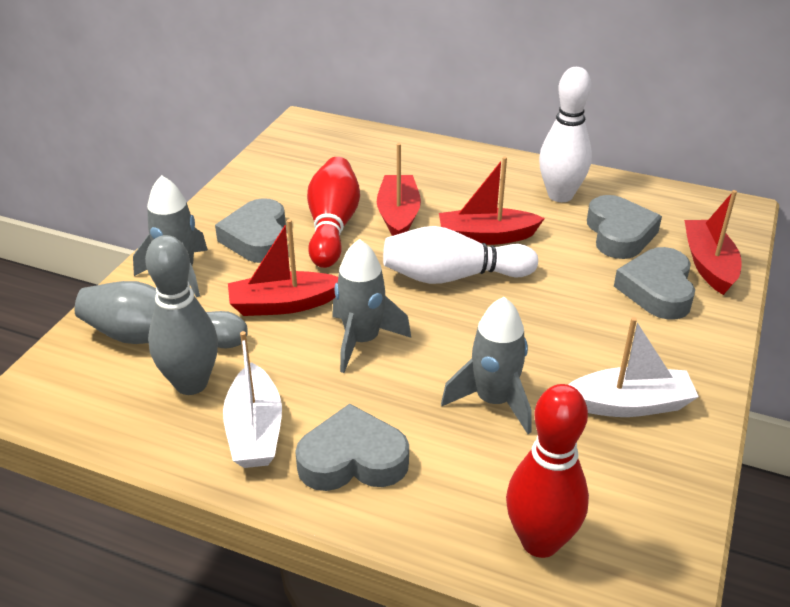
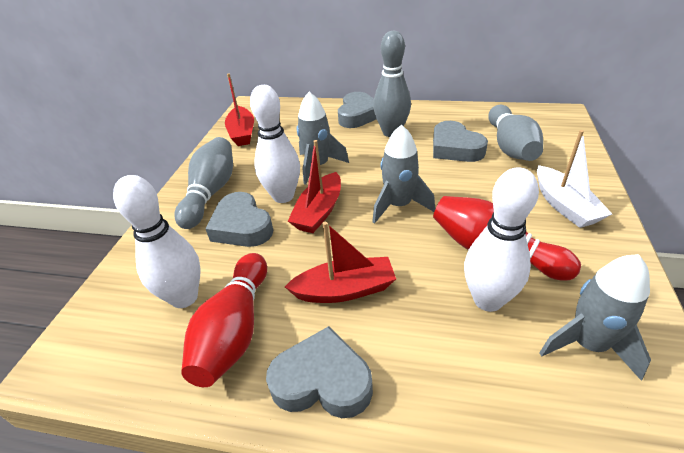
grey bowling pin: 2 -> 3
red boat: 4 -> 3
white boat: 2 -> 1
white bowling pin: 2 -> 3

